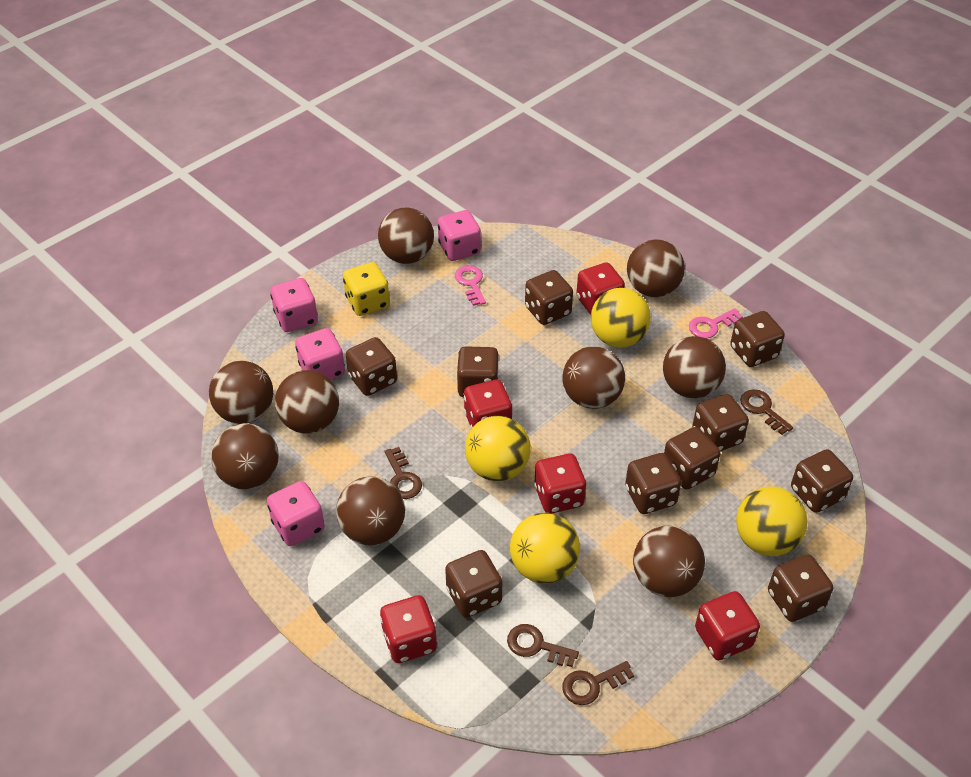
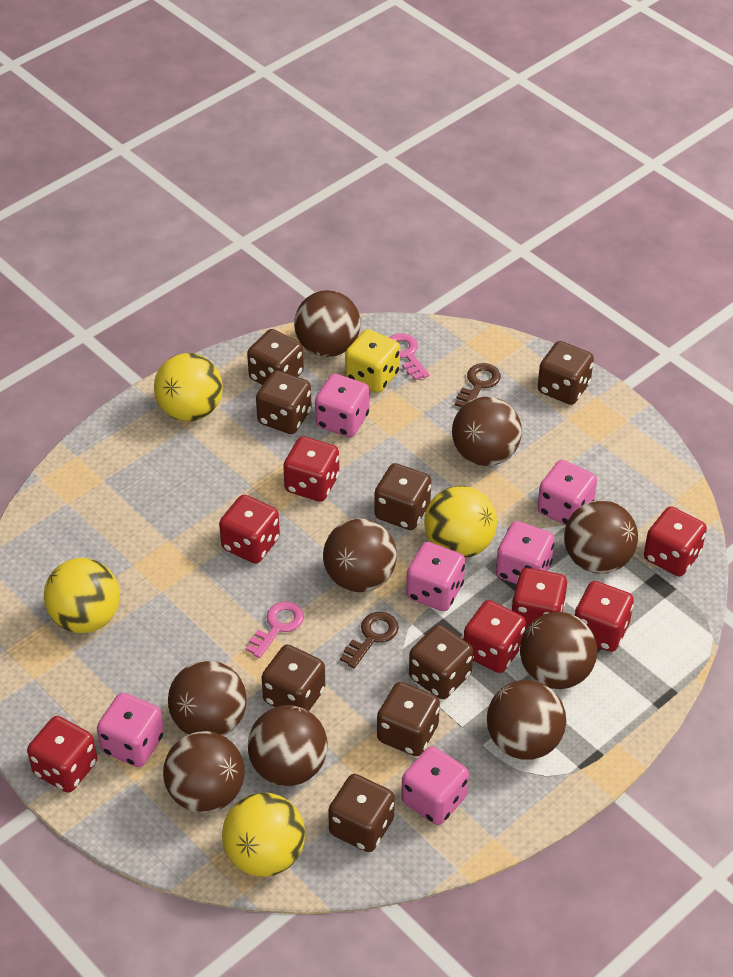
brown dice: 10 -> 8
brown key: 4 -> 2
pink dice: 4 -> 6
red dice: 5 -> 7

